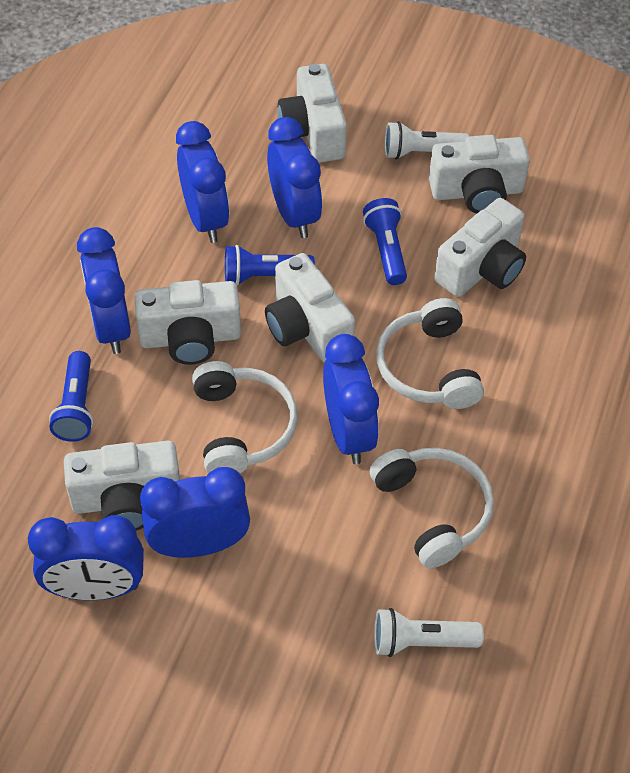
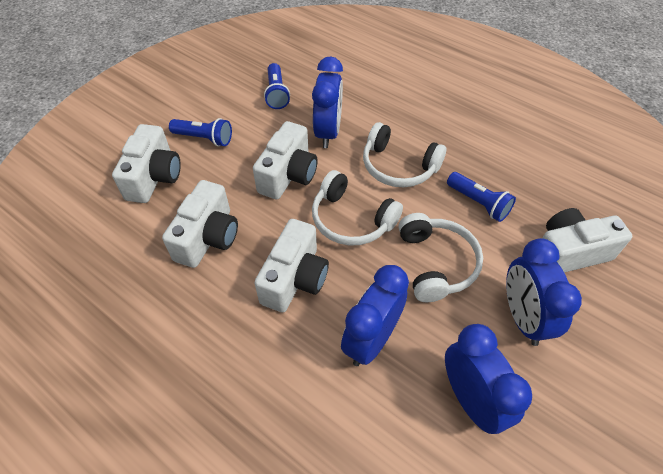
blue clock: 6 -> 4
white camera: 6 -> 5
white flashlight: 2 -> 0

